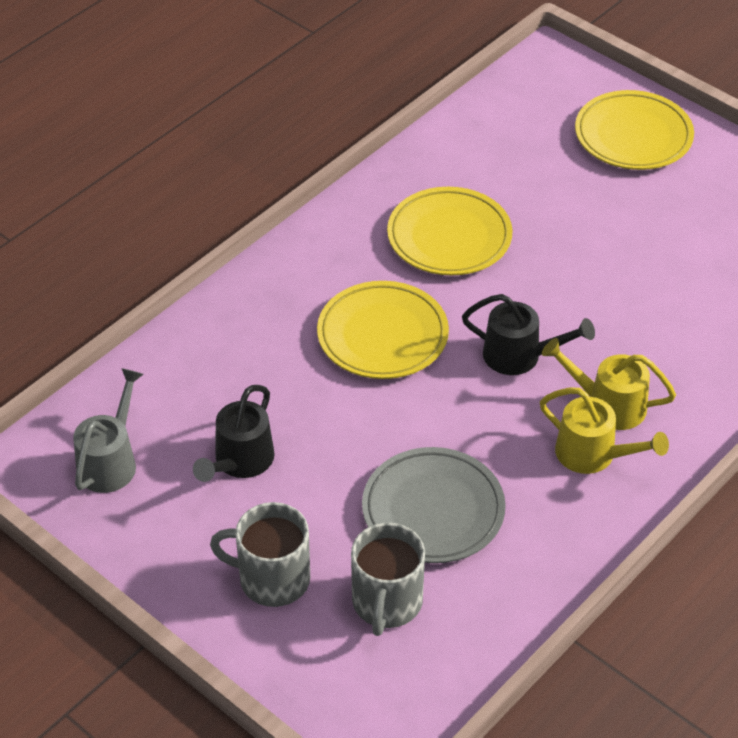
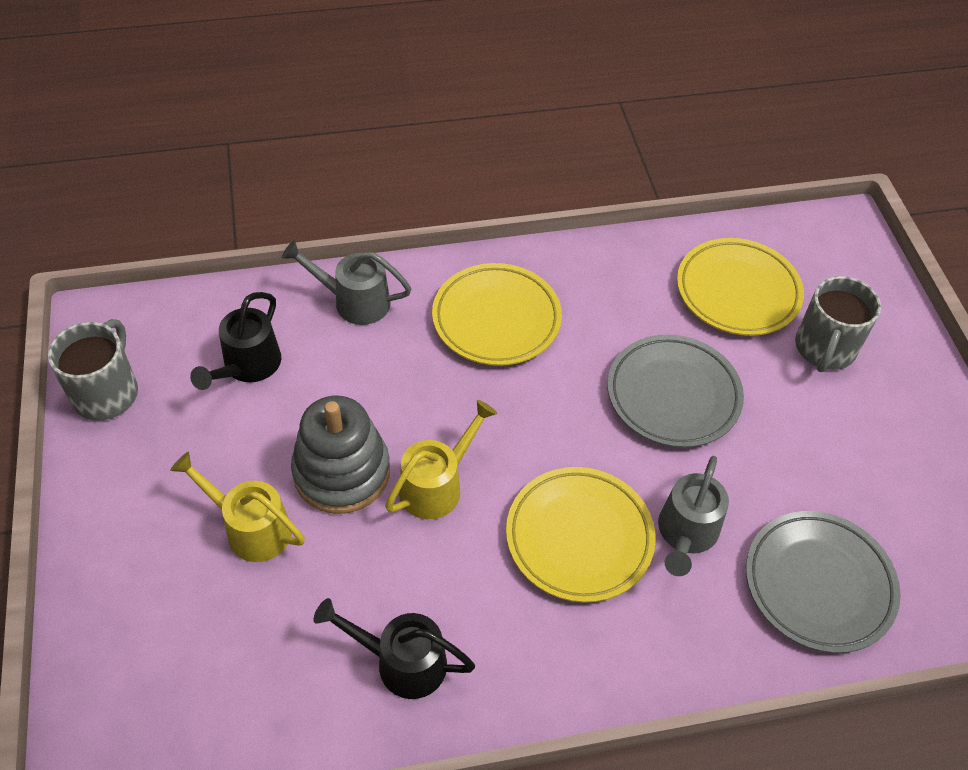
grey plate: 1 -> 2
grey stacking toy: 0 -> 1
grey watering can: 1 -> 2

